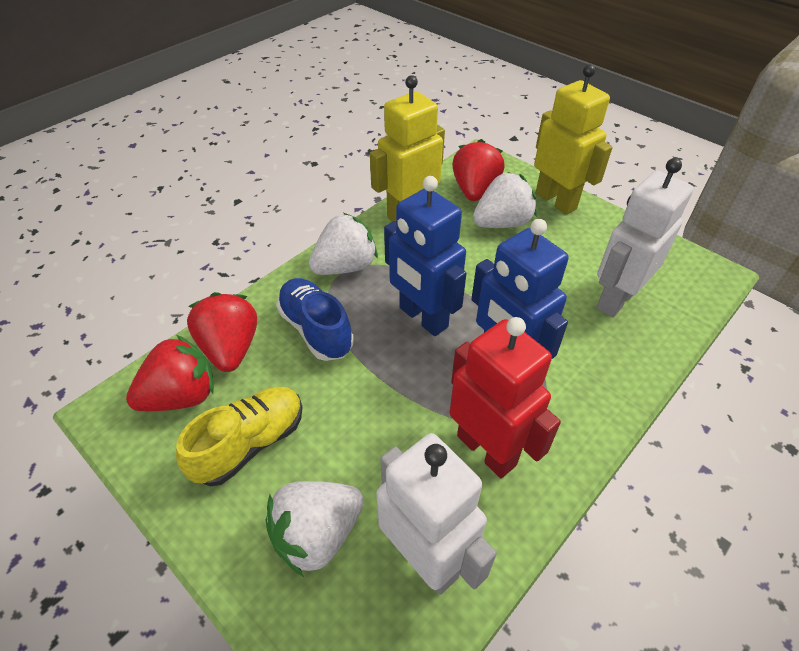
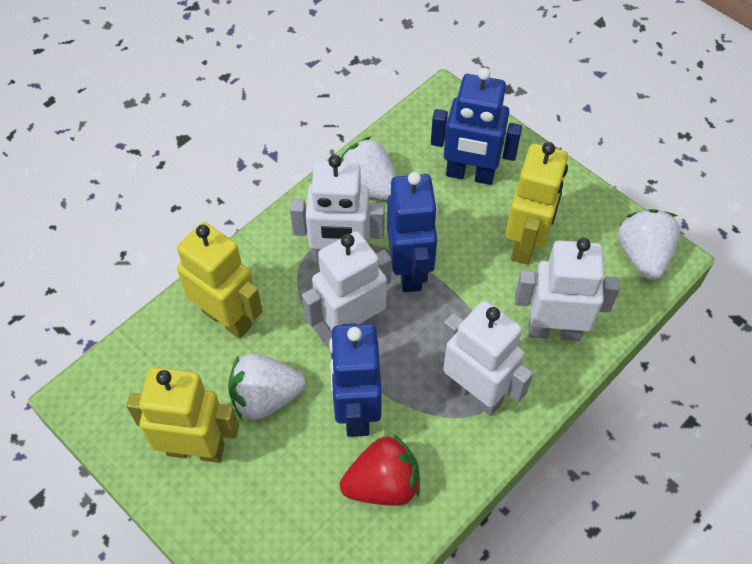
blue robot: 2 -> 3
blue shoe: 1 -> 0
red robot: 1 -> 0
red strawberry: 3 -> 1
white robot: 2 -> 4
yellow robot: 2 -> 3
yellow shoe: 1 -> 0

